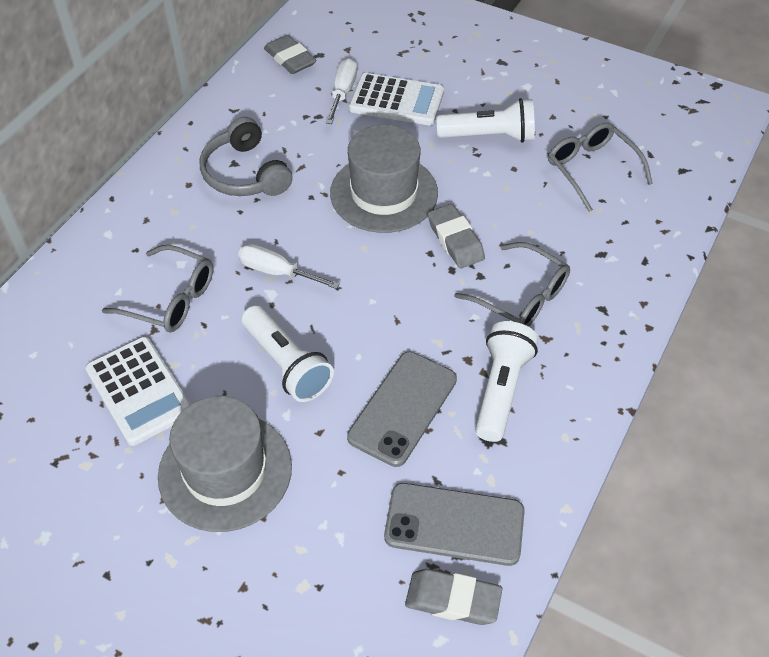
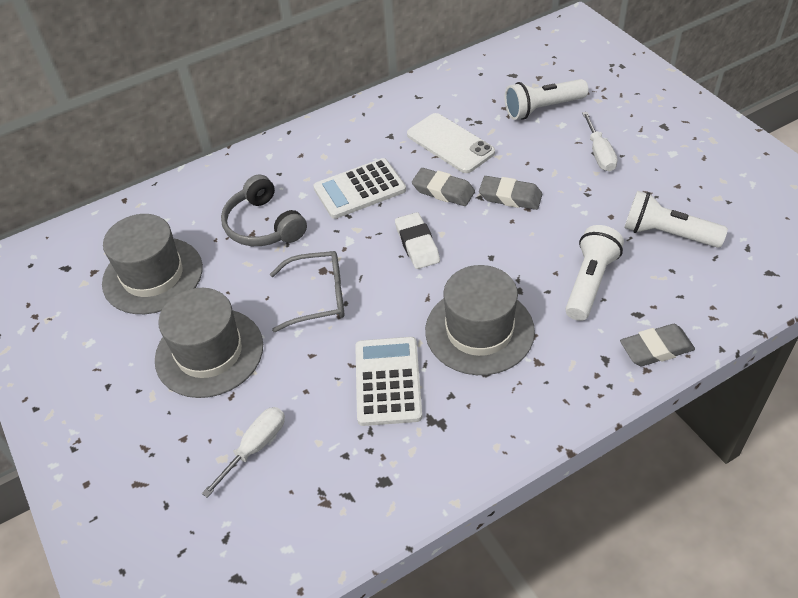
grey glasses: 3 -> 1
grey hat: 2 -> 3
grey phone: 2 -> 0
white eraser: 0 -> 1
white phone: 0 -> 1

